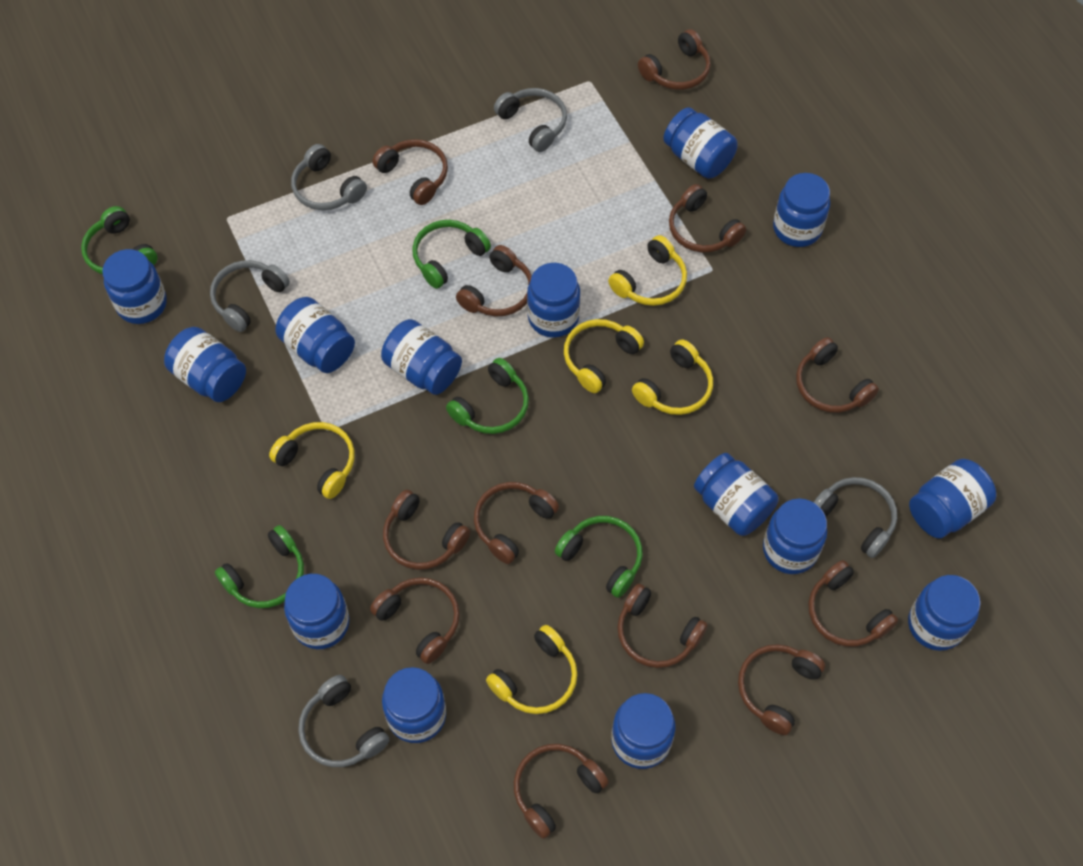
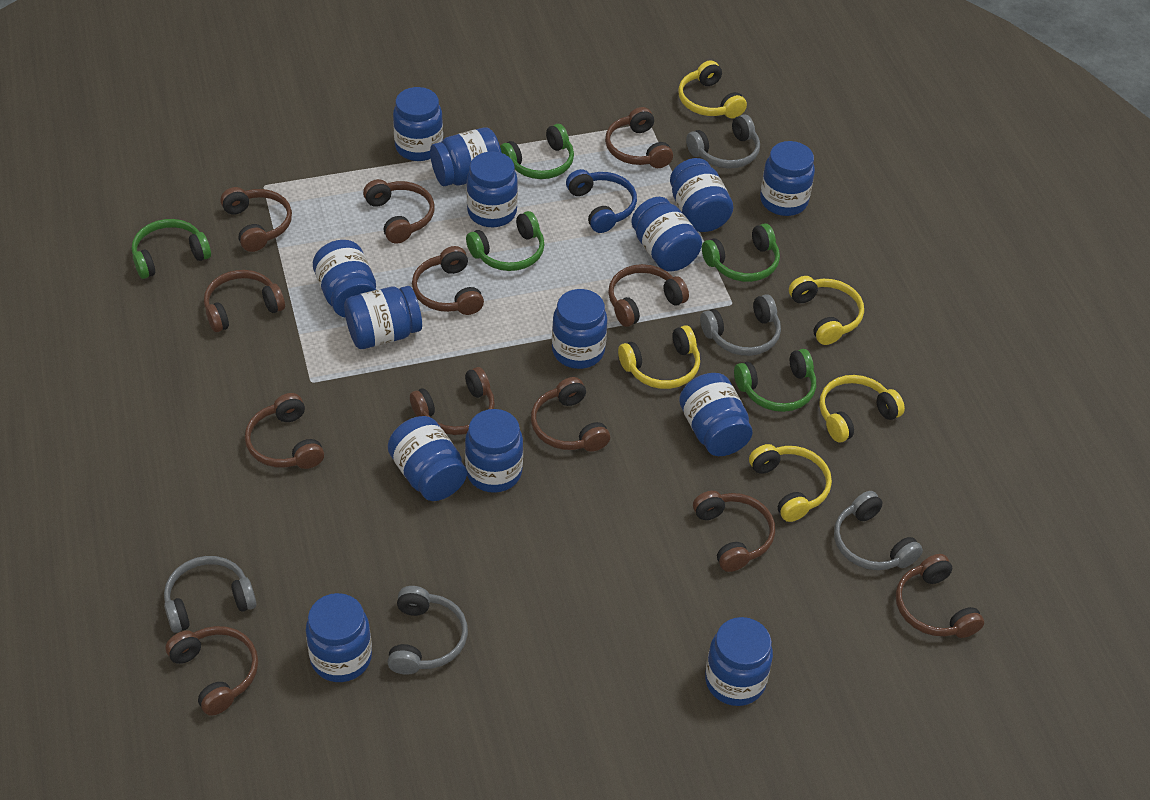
blue headphones: 0 -> 1

